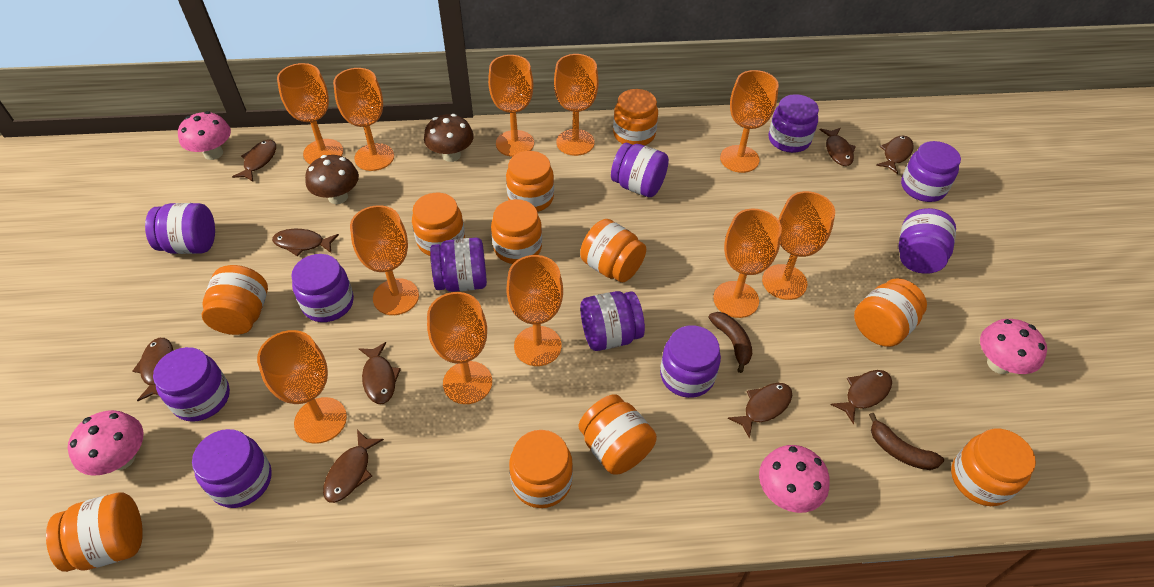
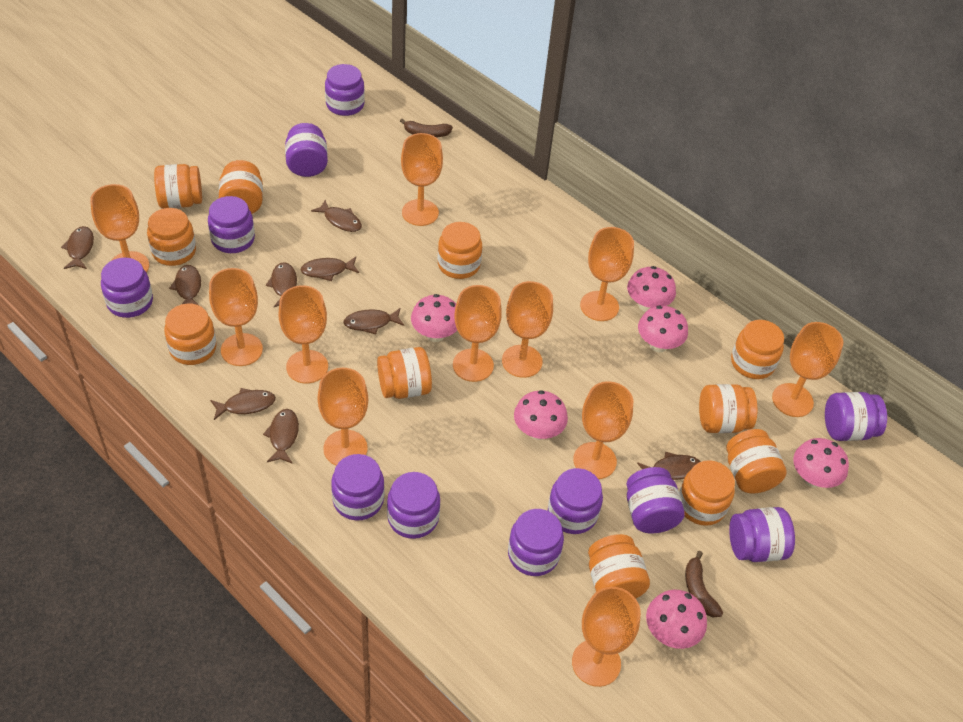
brown mushroom: 2 -> 0
pink mushroom: 4 -> 6

